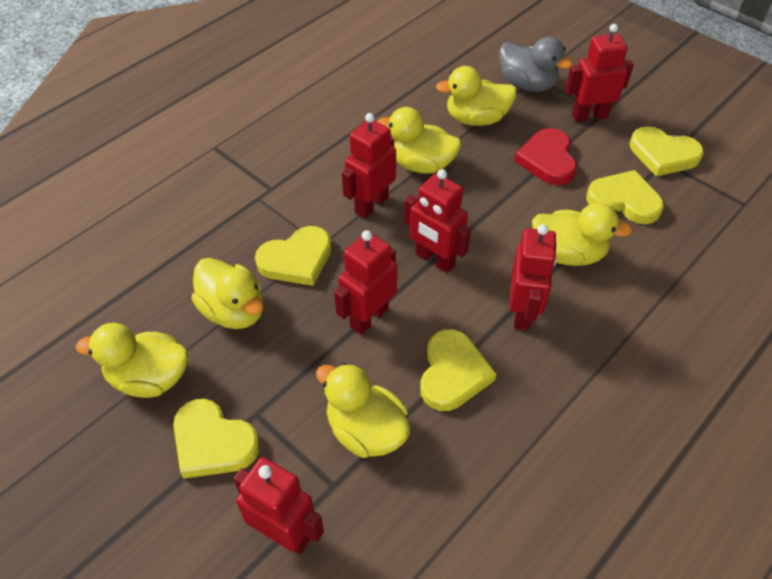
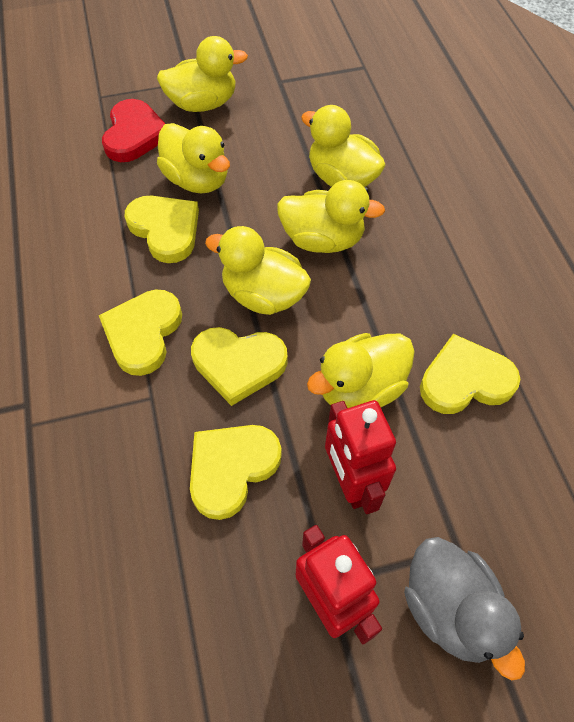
red robot: 6 -> 2

